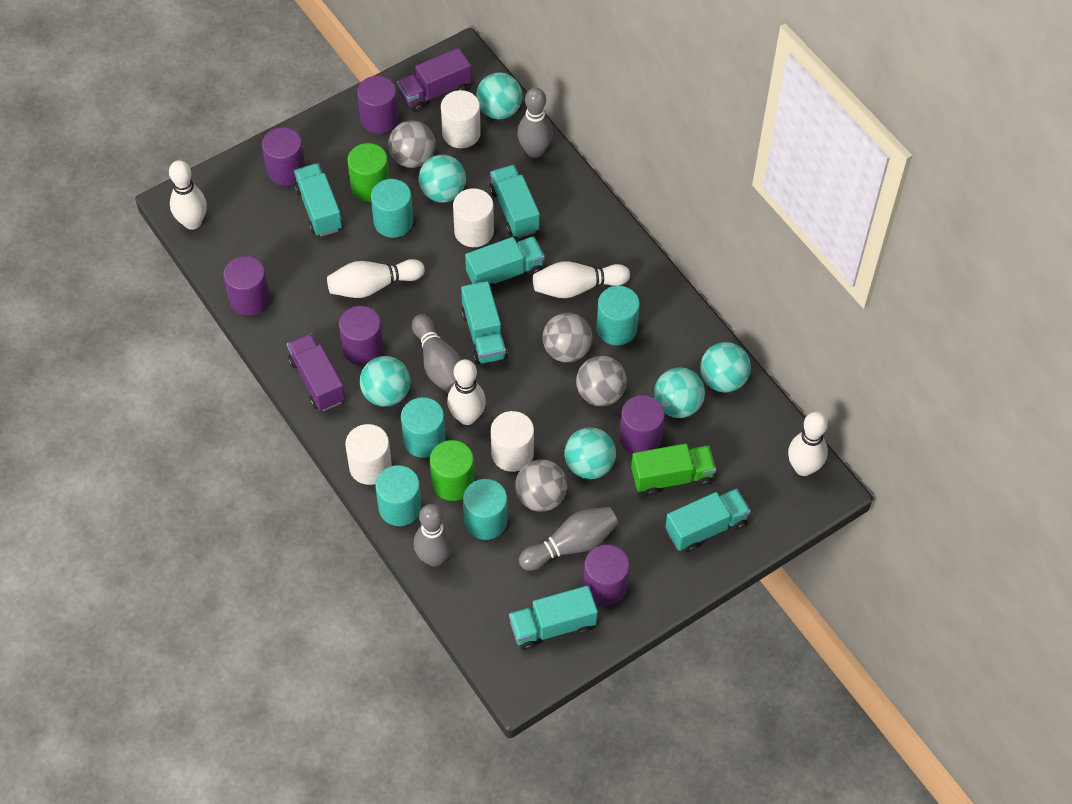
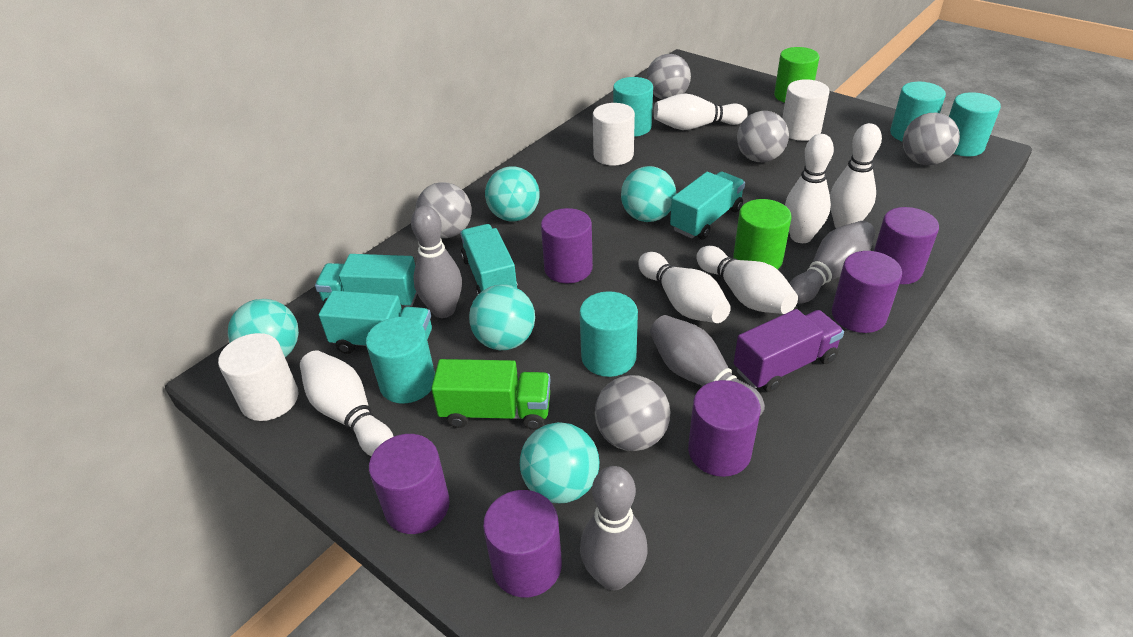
grey ball: 4 -> 5
purple truck: 2 -> 1
turquoise ball: 6 -> 5
turquoise truck: 6 -> 4
white bowling pin: 5 -> 6
white cylinder: 4 -> 3

